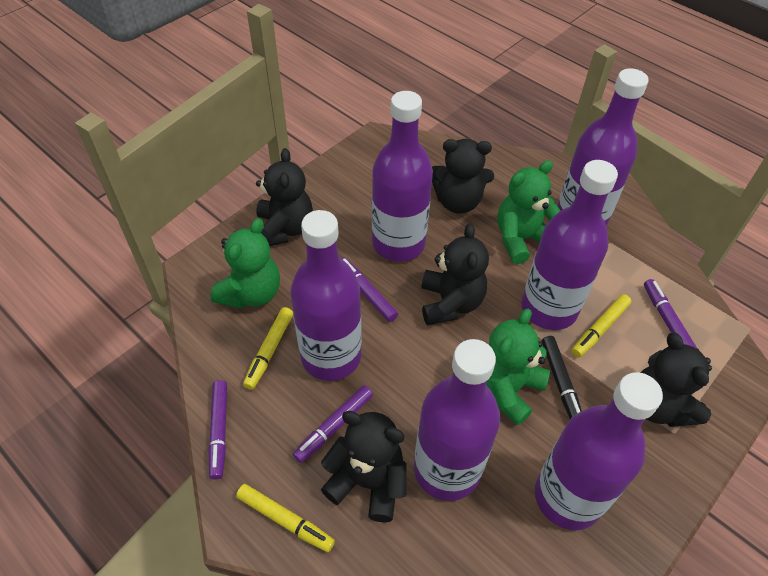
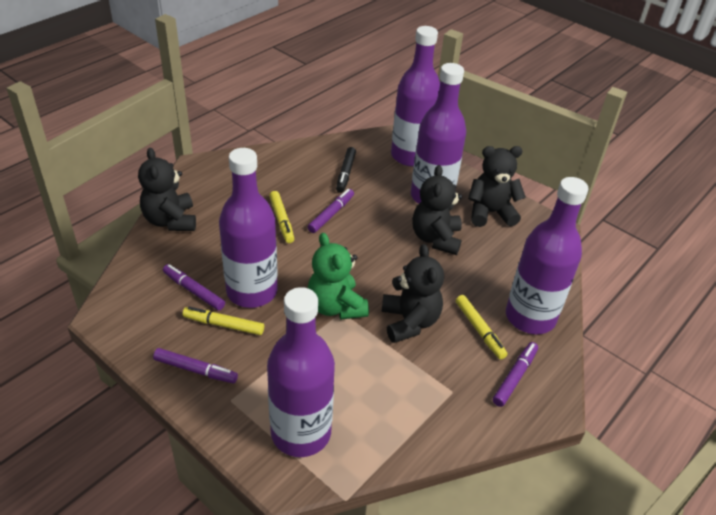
black teddy bear: 5 -> 4
green teddy bear: 3 -> 1
purple bottle: 6 -> 5

